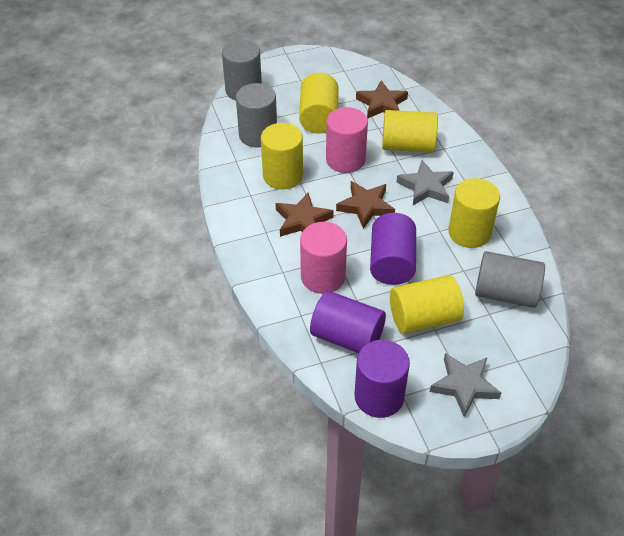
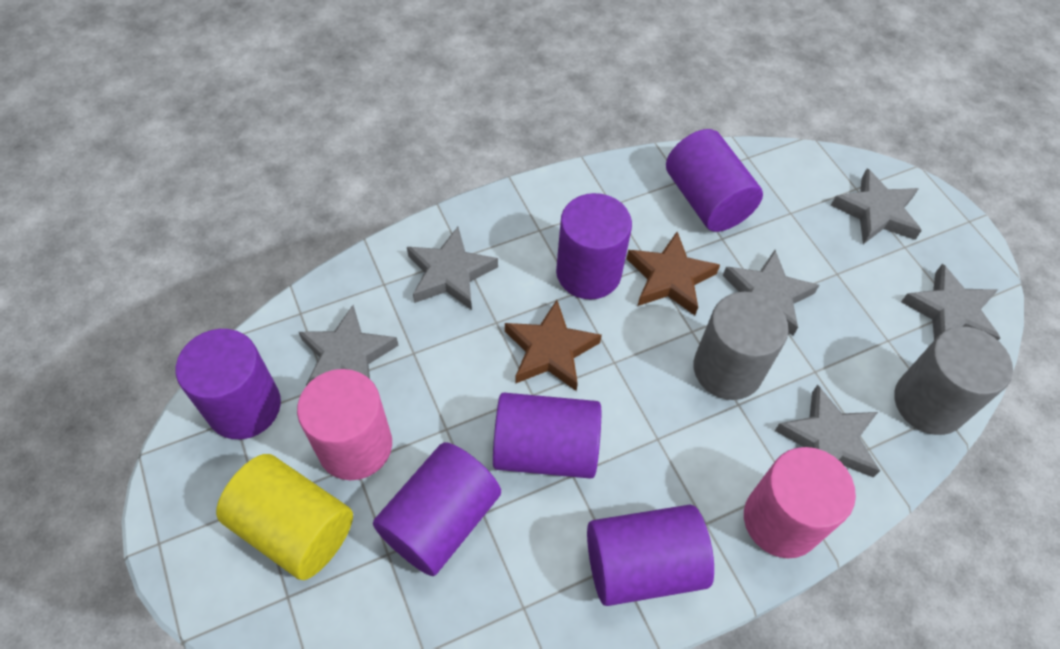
brown star: 3 -> 2
grey cylinder: 3 -> 2
grey star: 2 -> 6
purple cylinder: 3 -> 6
yellow cylinder: 5 -> 1

